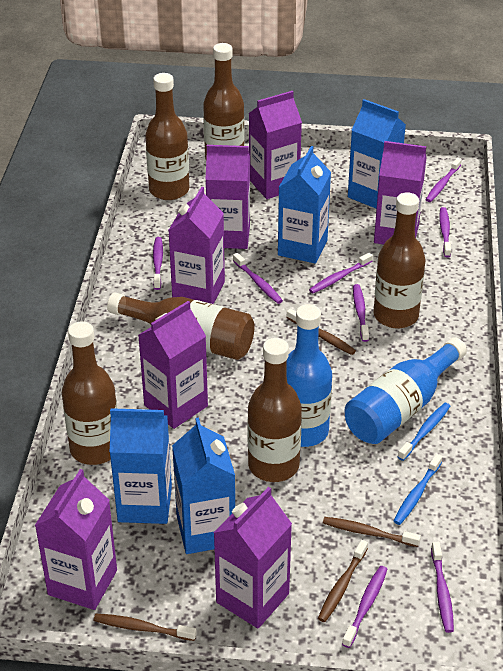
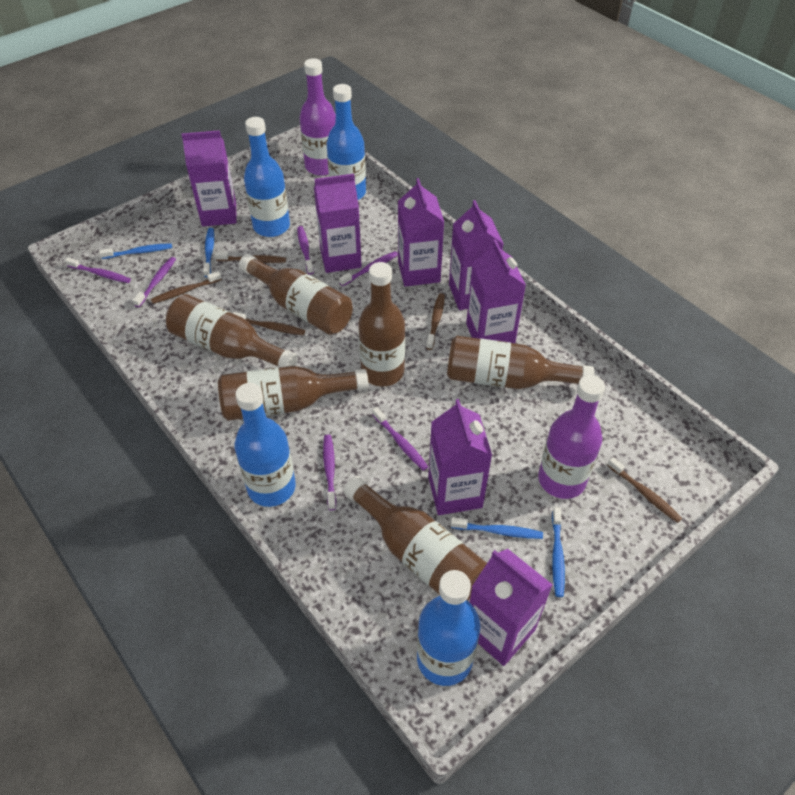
blue bottle: 2 -> 4
blue carton: 4 -> 0
blue toothbrush: 2 -> 4
brown toothbrush: 4 -> 5
purple bottle: 0 -> 2
purple toothbrush: 8 -> 6

